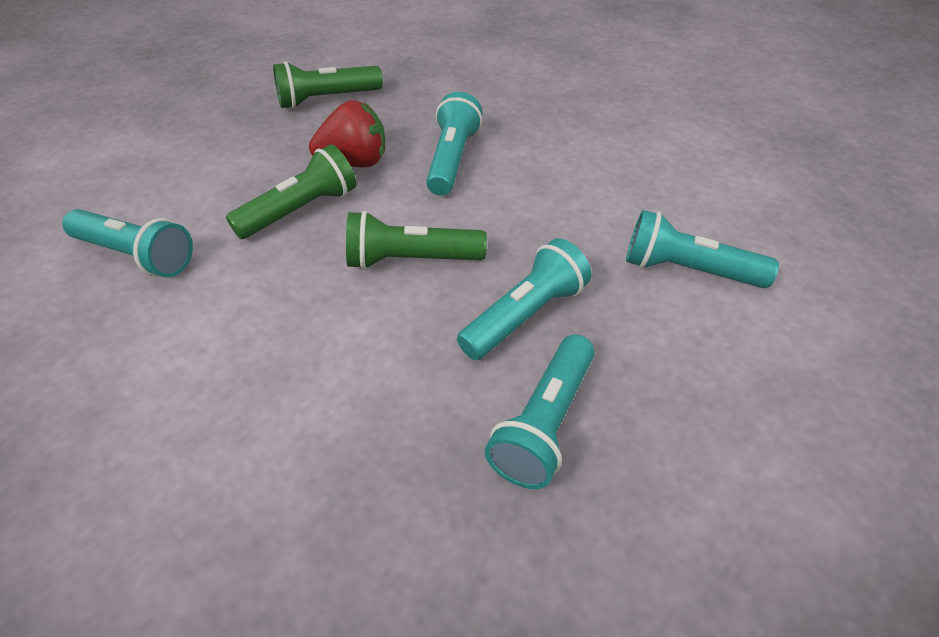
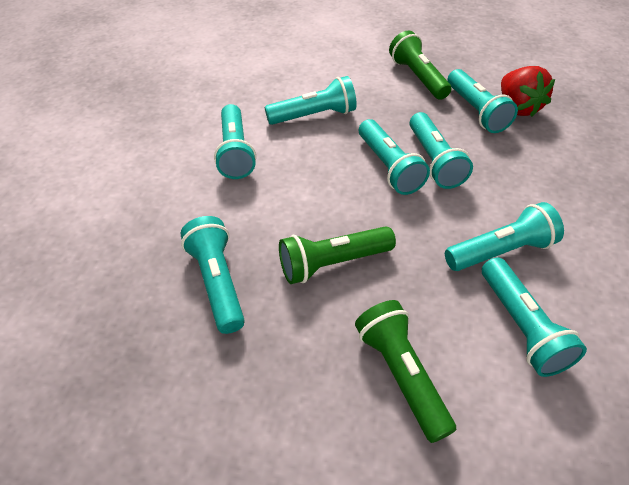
turquoise flashlight: 5 -> 8

